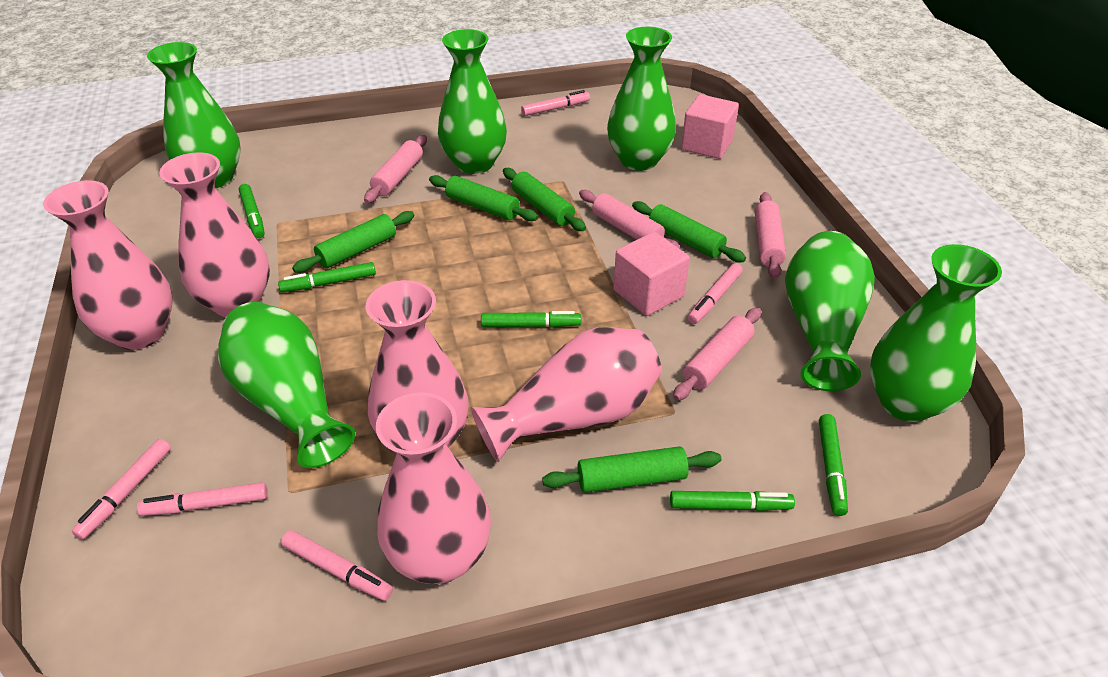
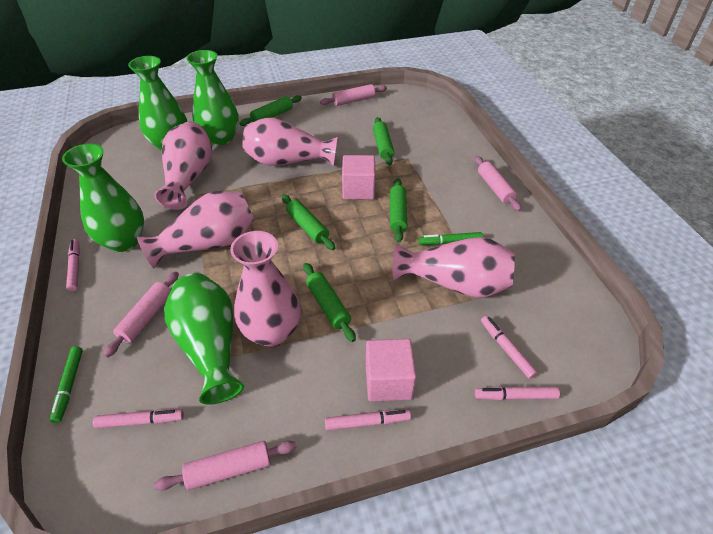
green marker: 5 -> 2
green vase: 6 -> 4

